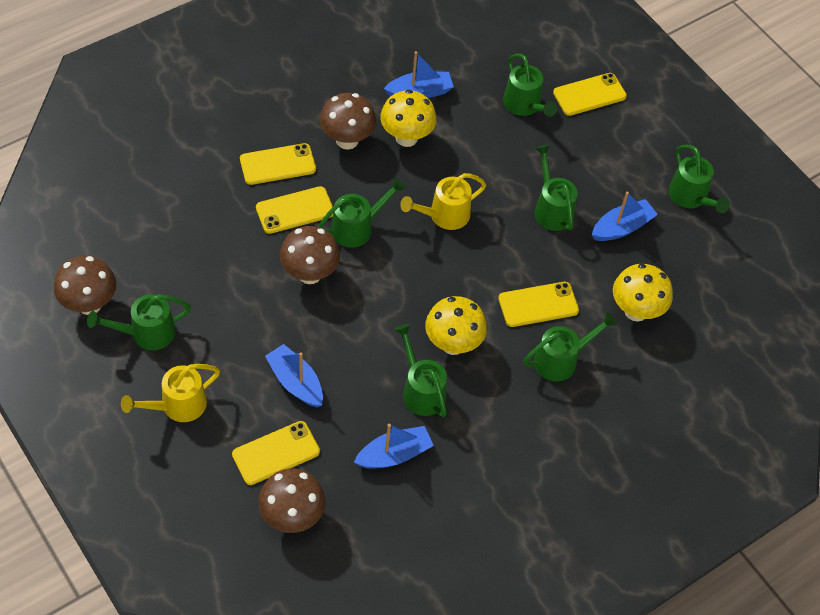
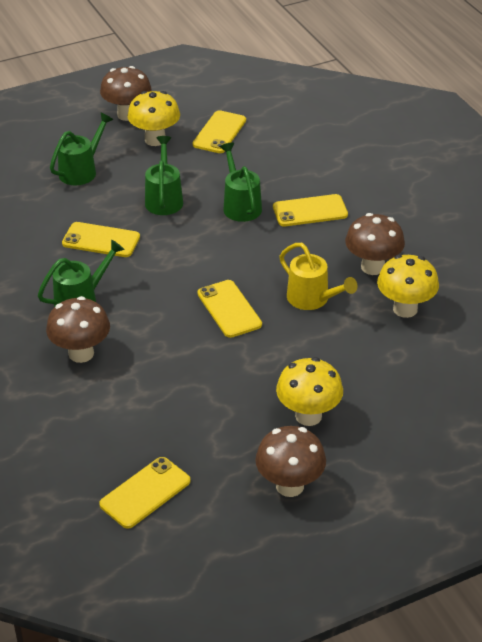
blue boat: 4 -> 0
green watering can: 7 -> 4
yellow watering can: 2 -> 1

